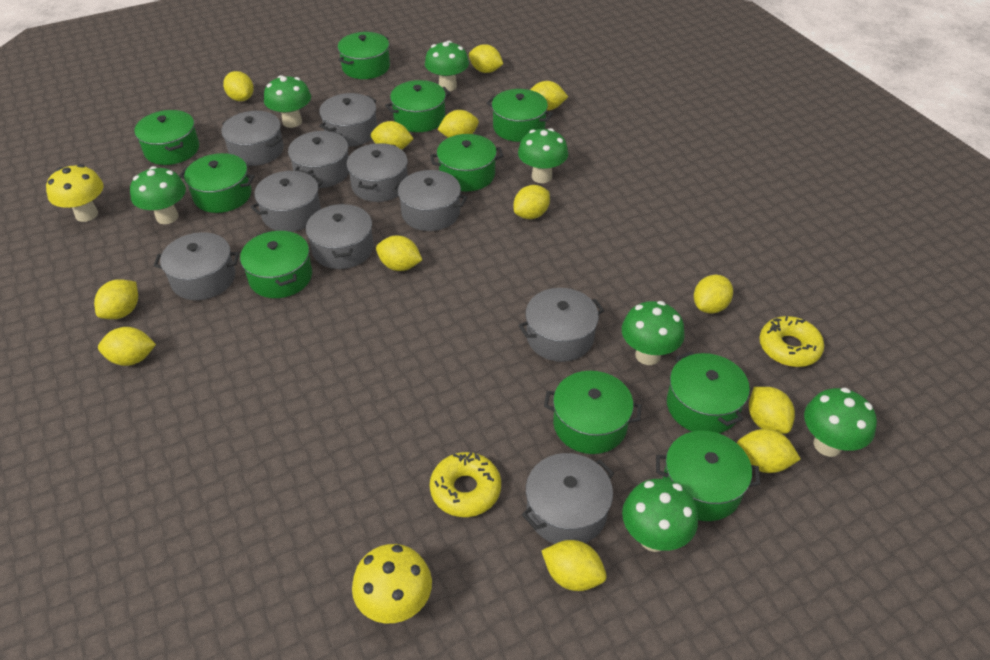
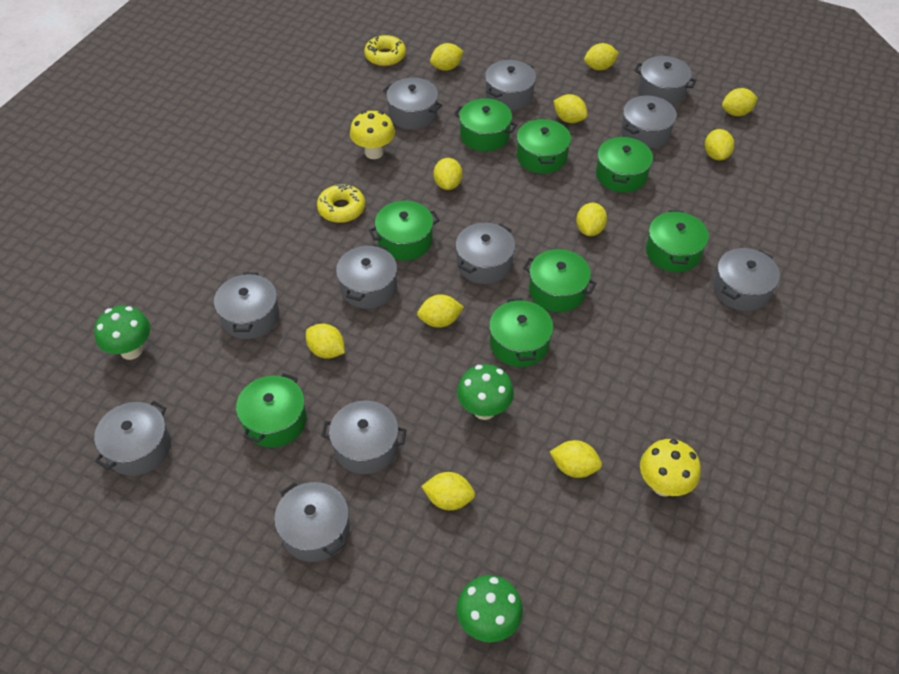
green mushroom: 7 -> 3
green pot: 10 -> 8
grey pot: 10 -> 11
yellow lemon: 13 -> 11

